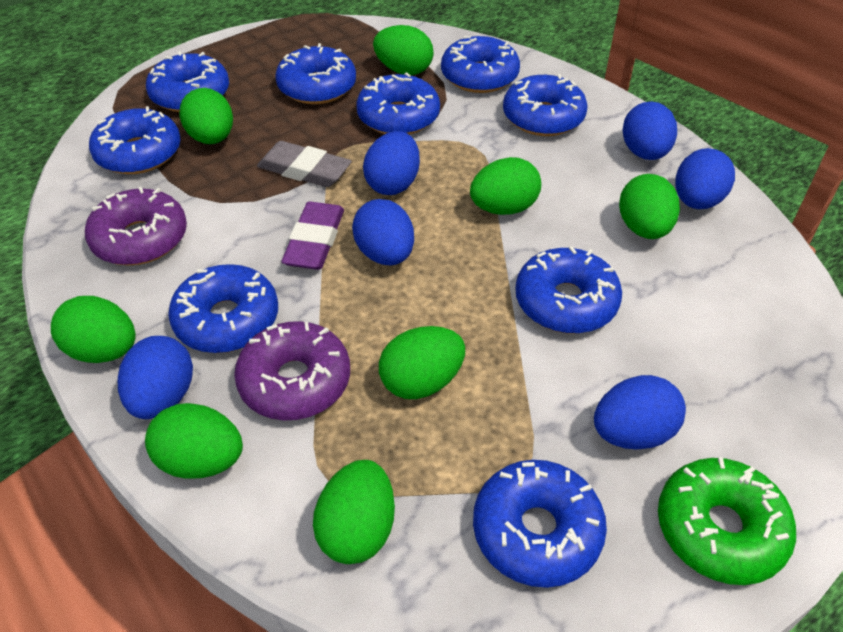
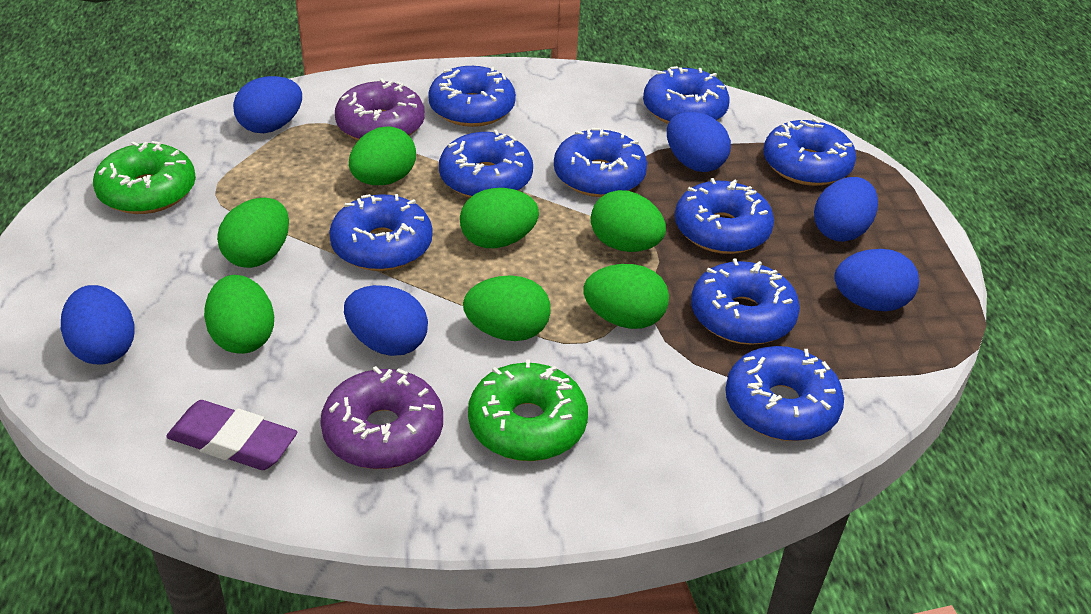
green donut: 1 -> 2
green egg: 8 -> 7
grey eraser: 1 -> 0

